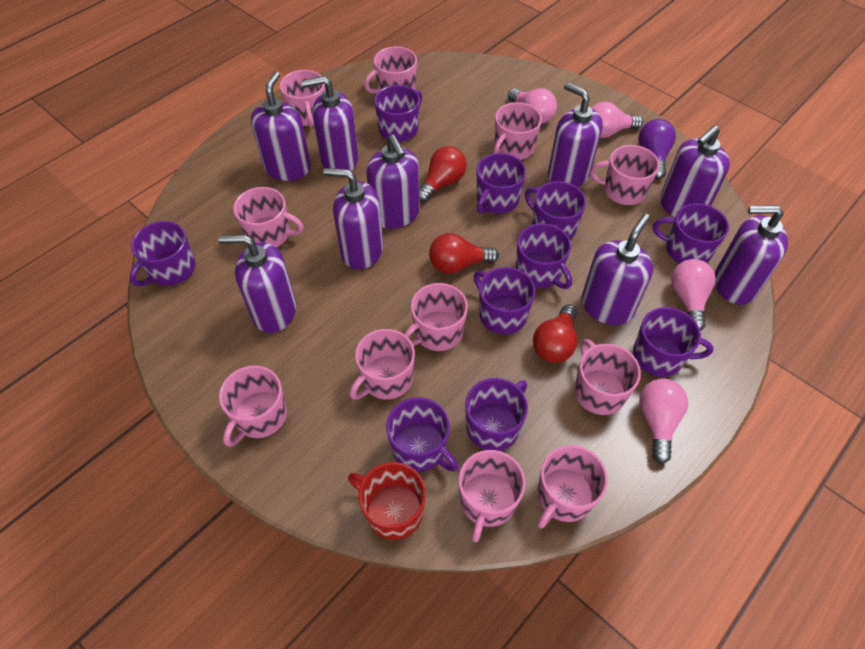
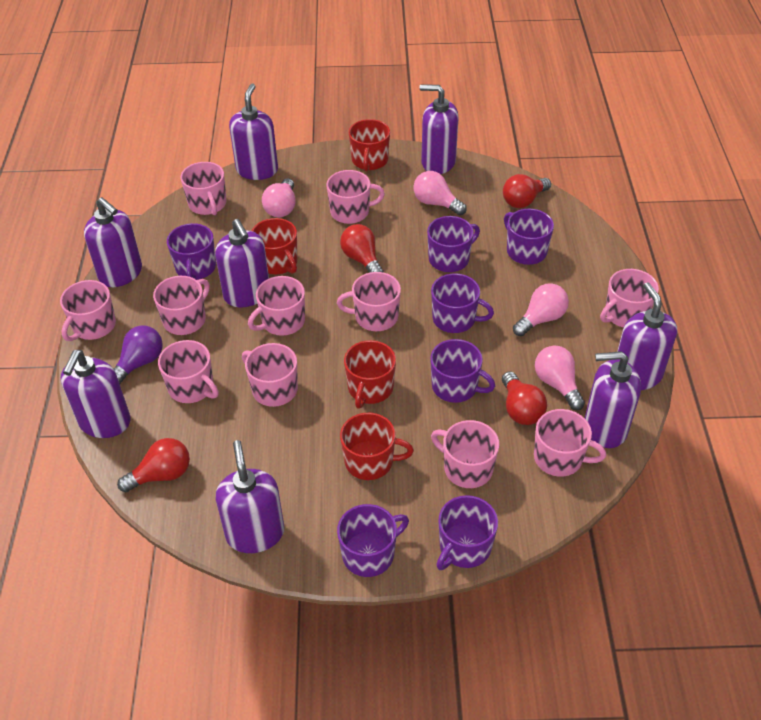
purple mug: 10 -> 7
purple soap dispenser: 9 -> 8
red light bulb: 3 -> 4
red mug: 1 -> 4

